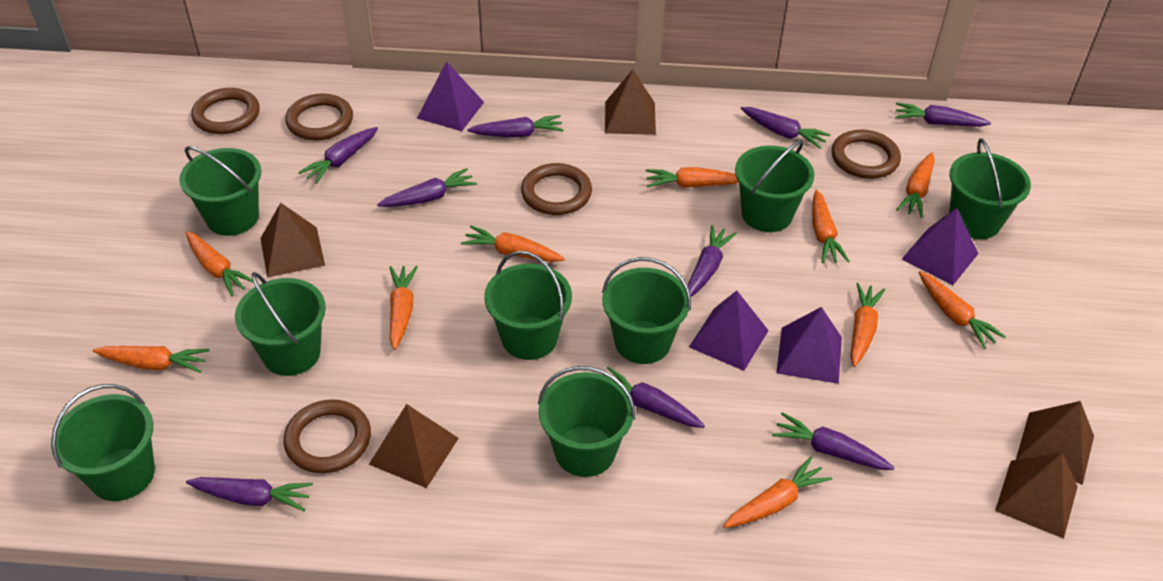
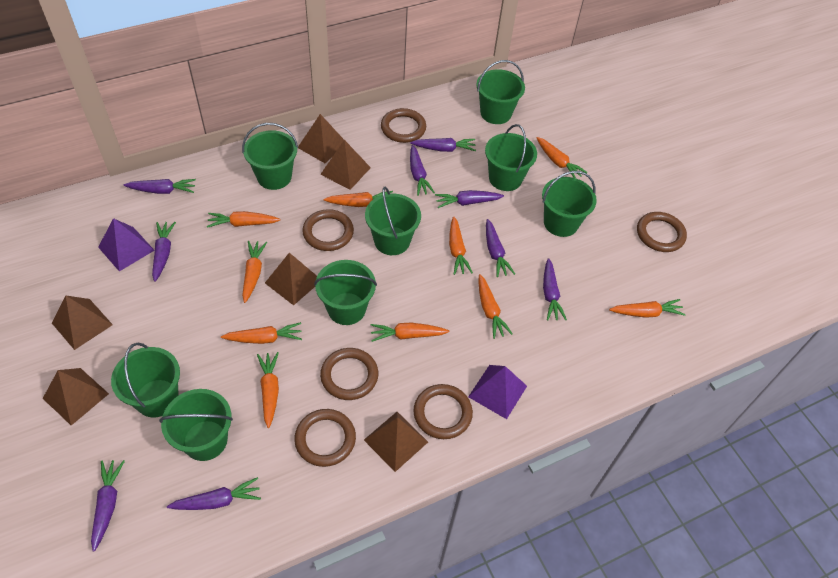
brown pyramid: 5 -> 6
brown ring: 5 -> 6
purple pyramid: 4 -> 2

